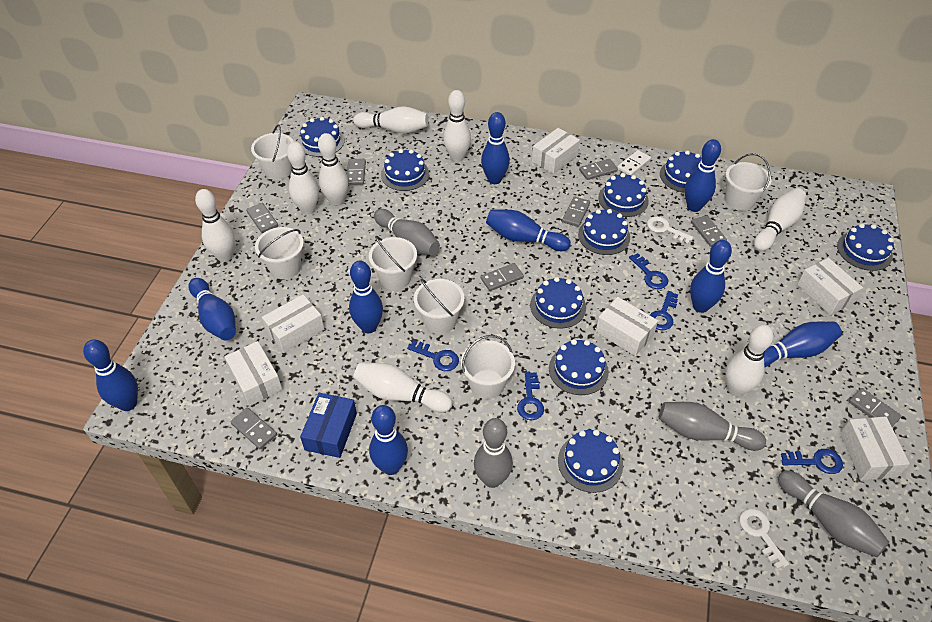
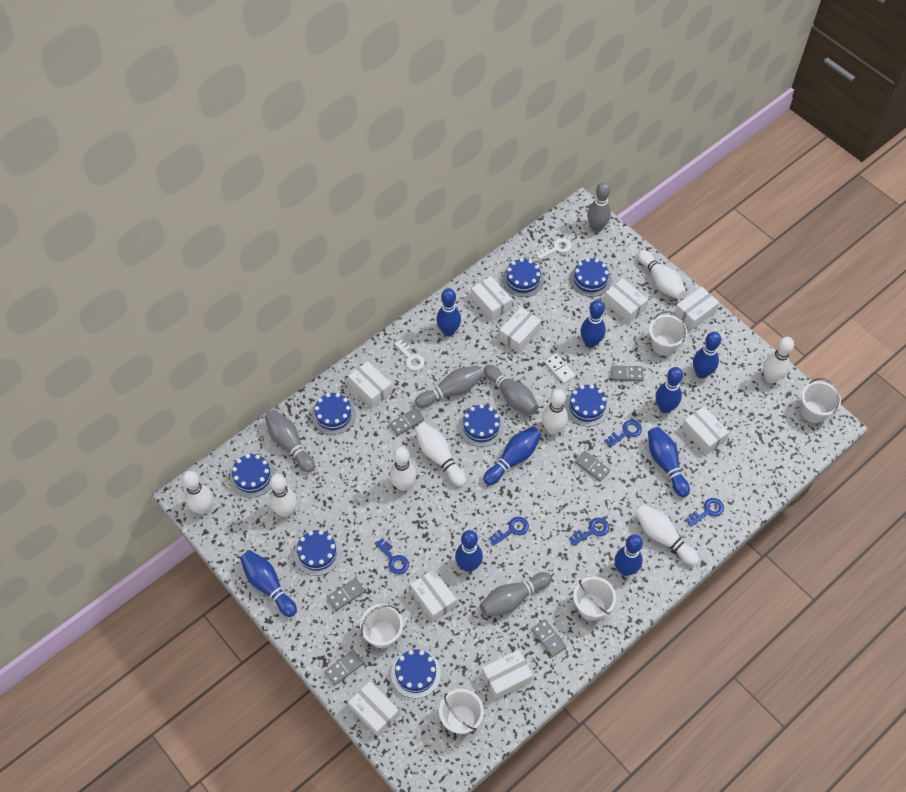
blue box: 1 -> 0
blue cake: 9 -> 8
grey bowling pin: 4 -> 5
grey domino: 8 -> 6
white box: 6 -> 9
white bucket: 6 -> 5

